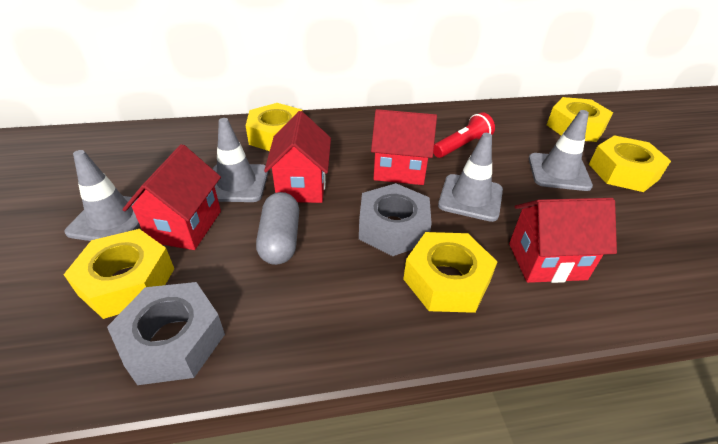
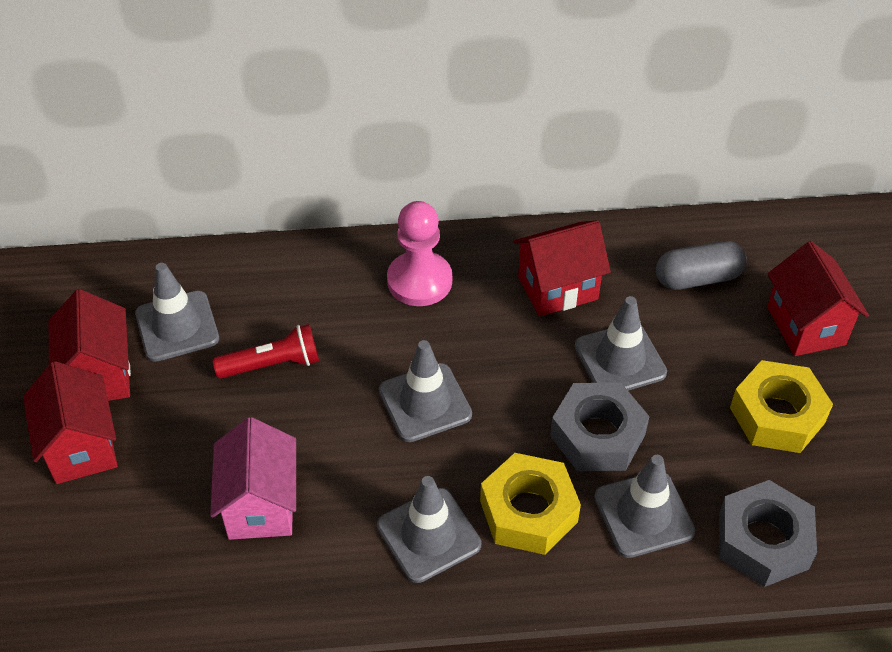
grey traffic cone: 4 -> 5
pink house: 0 -> 1
pink pawn: 0 -> 1
yellow nut: 5 -> 2

